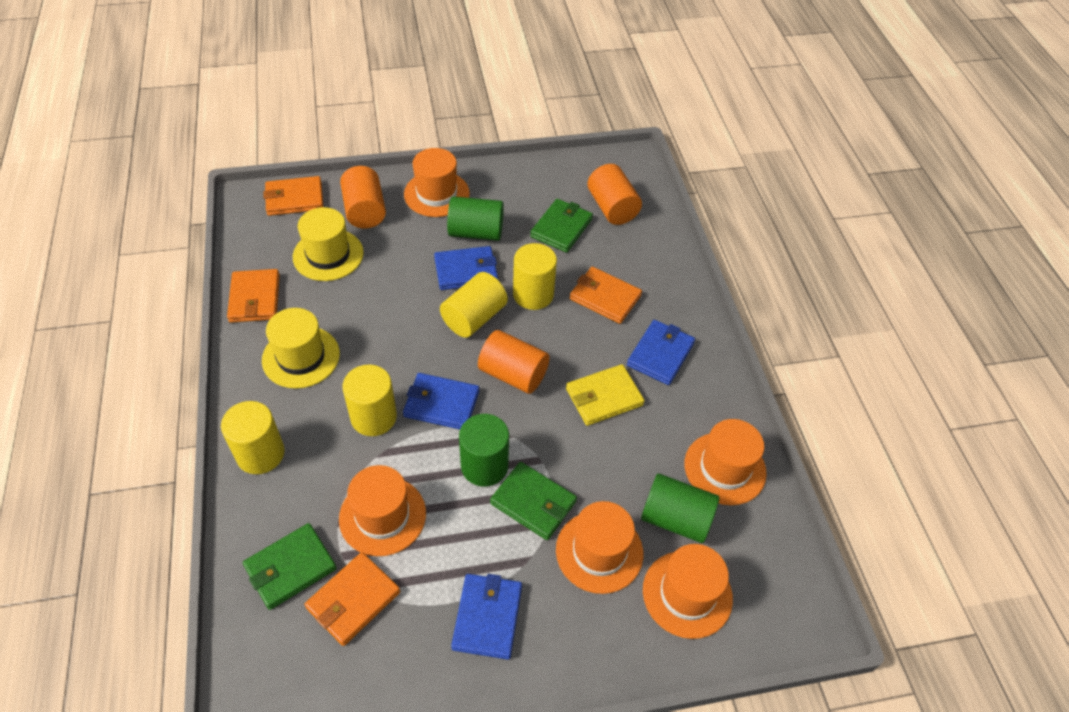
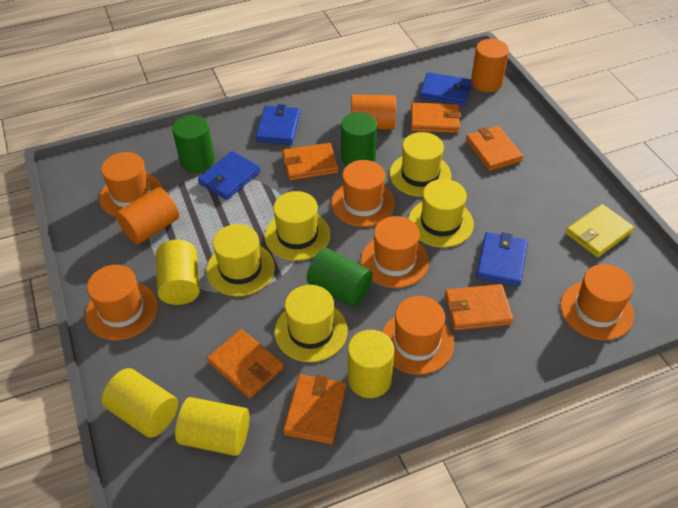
green wallet: 3 -> 0
orange hat: 5 -> 6
orange wallet: 4 -> 6
yellow hat: 2 -> 5

